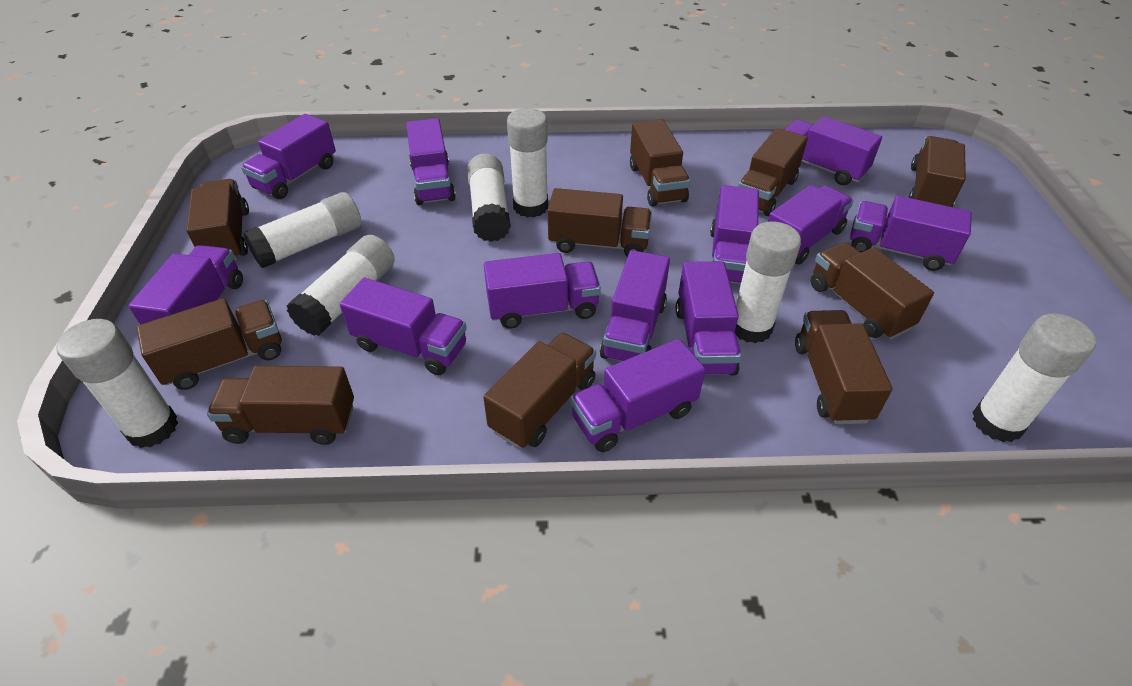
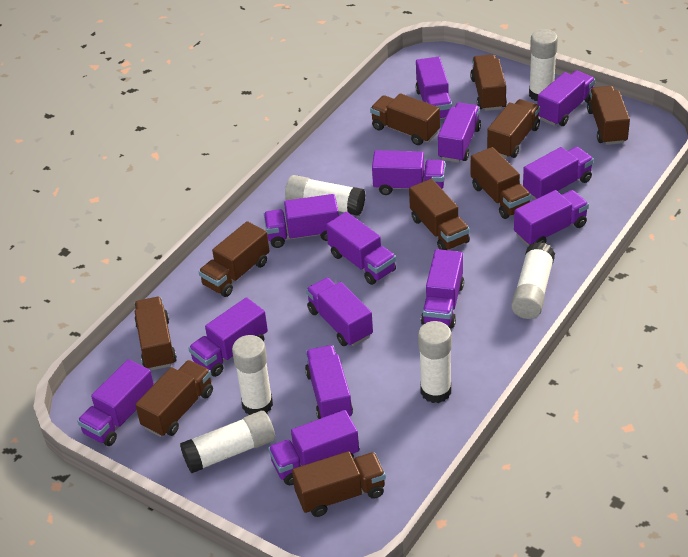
purple truck: 12 -> 14
white glue stick: 7 -> 6

